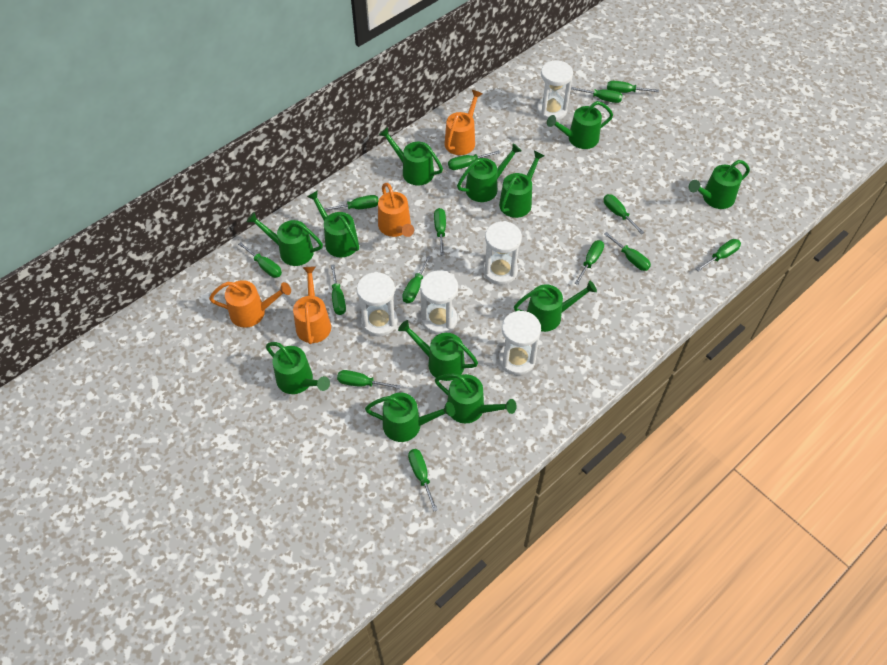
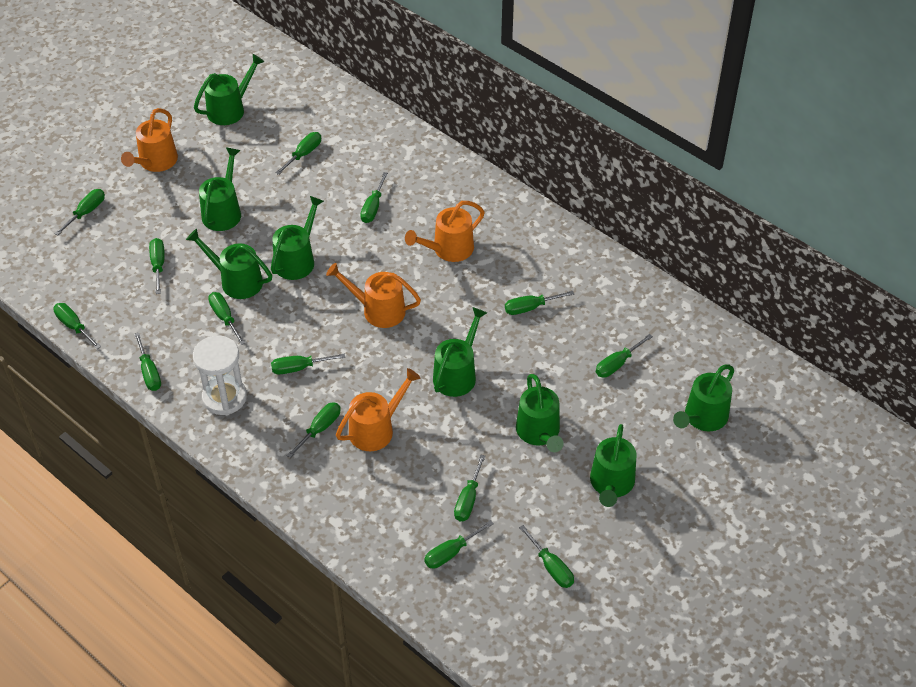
green watering can: 12 -> 8
white hourglass: 5 -> 1

